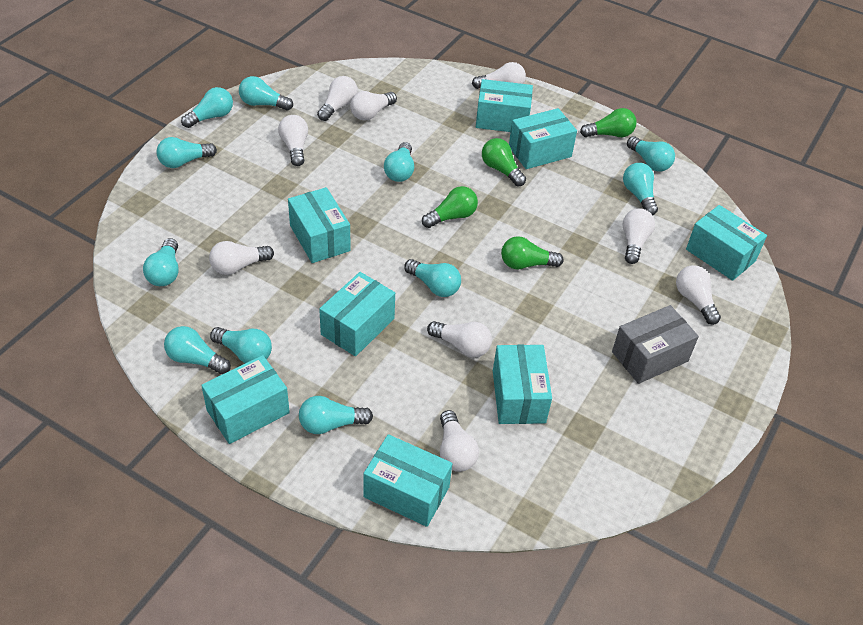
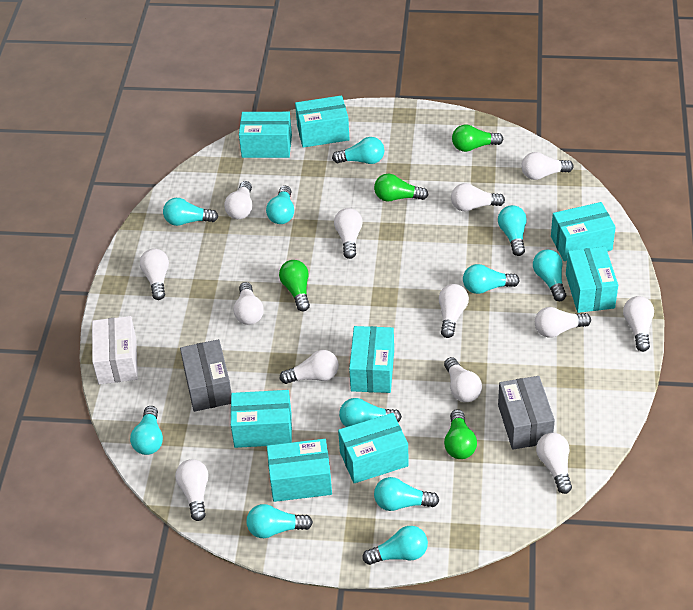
grey box: 1 -> 2
white box: 0 -> 1
white light bulb: 9 -> 13

